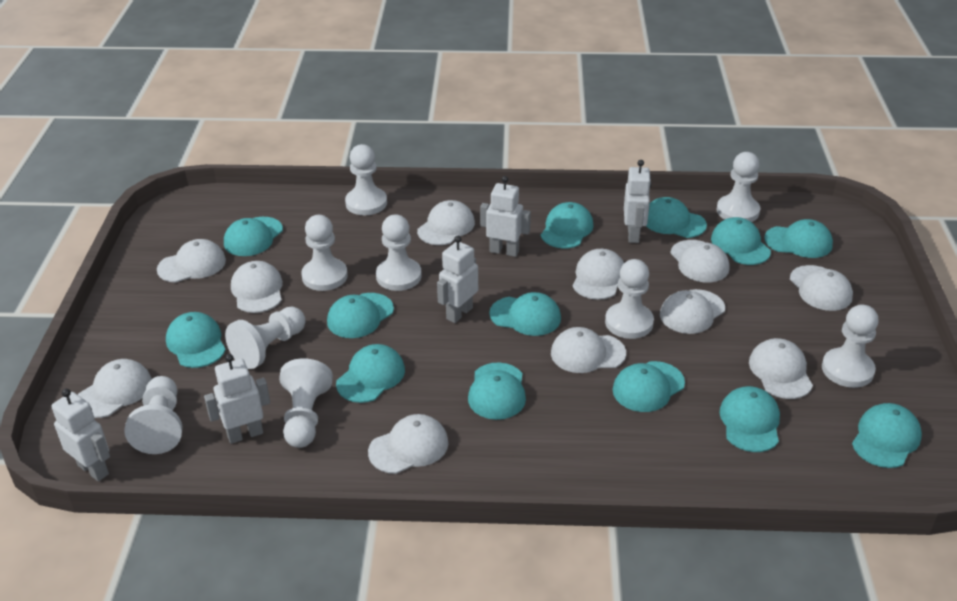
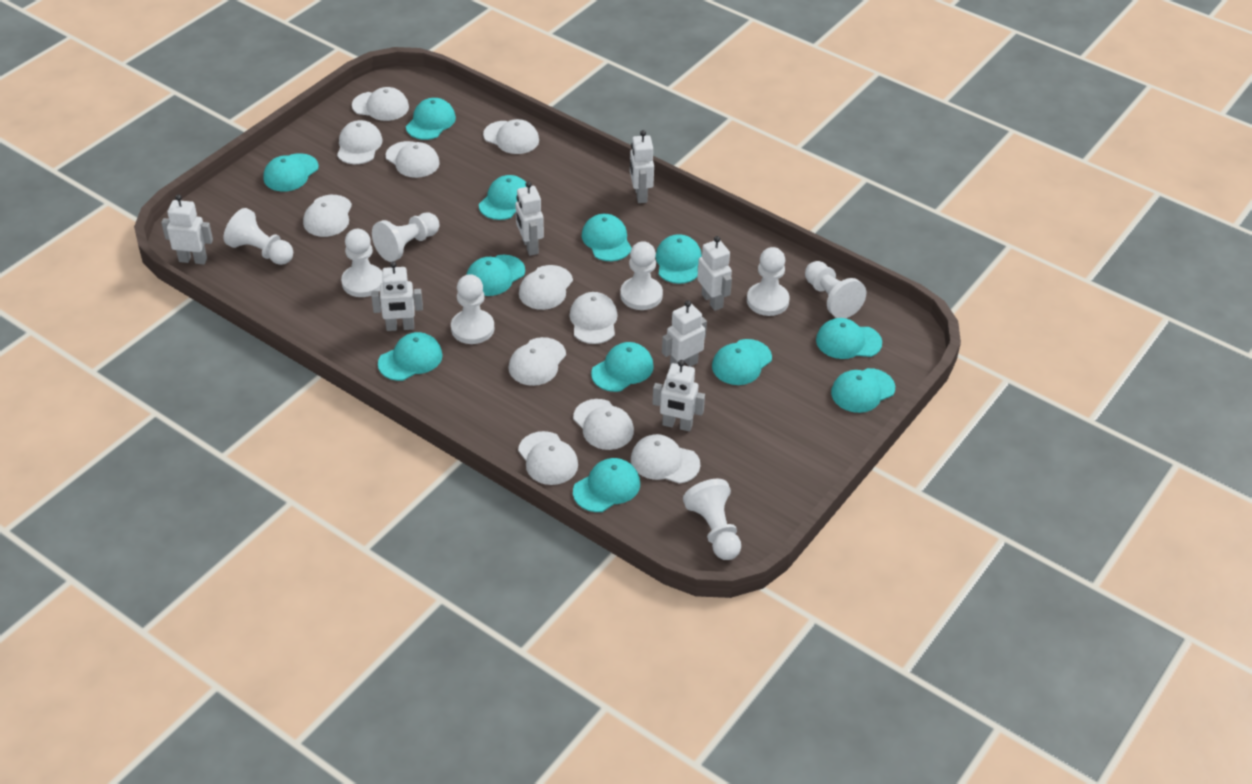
turquoise cap: 13 -> 12
white pawn: 9 -> 8
white robot: 5 -> 7

